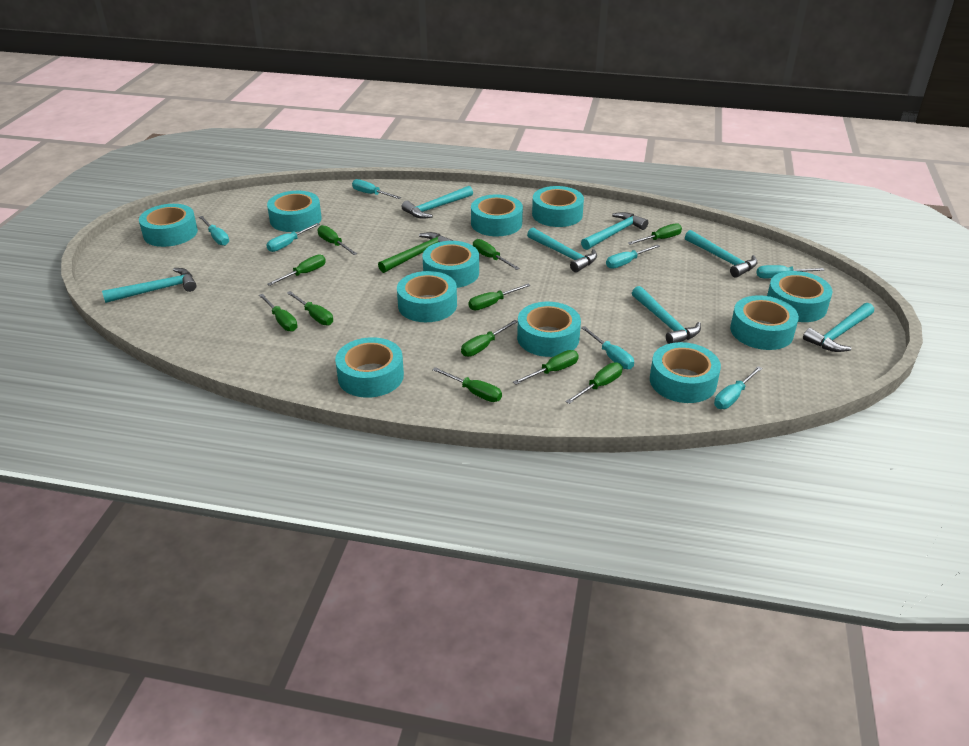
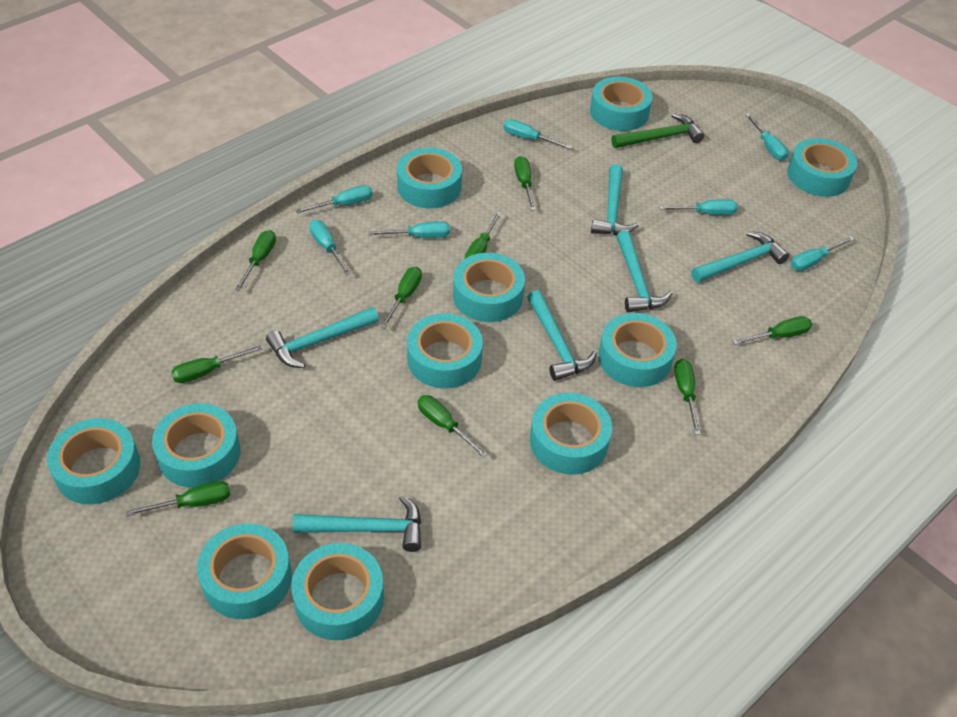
green screwdriver: 11 -> 9
turquoise hammer: 7 -> 6

